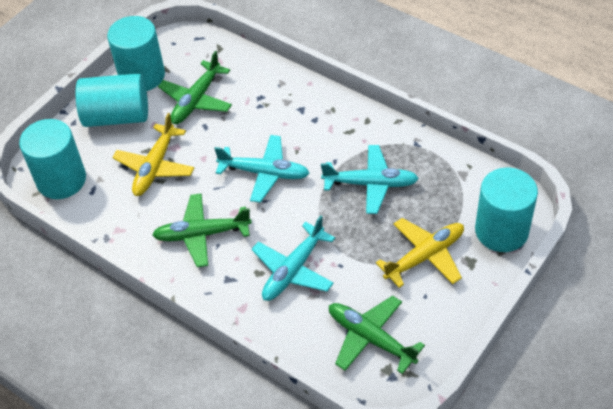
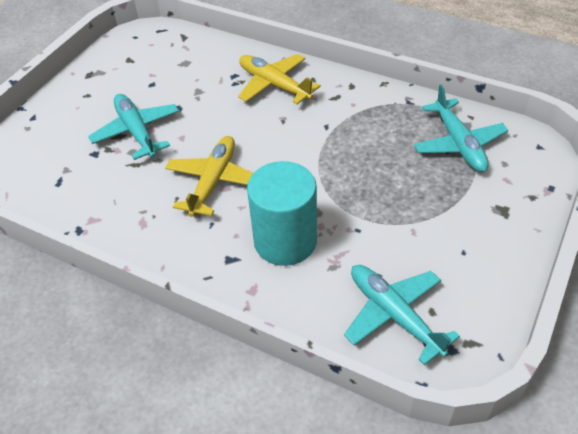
green plane: 3 -> 0
turquoise cylinder: 4 -> 1

